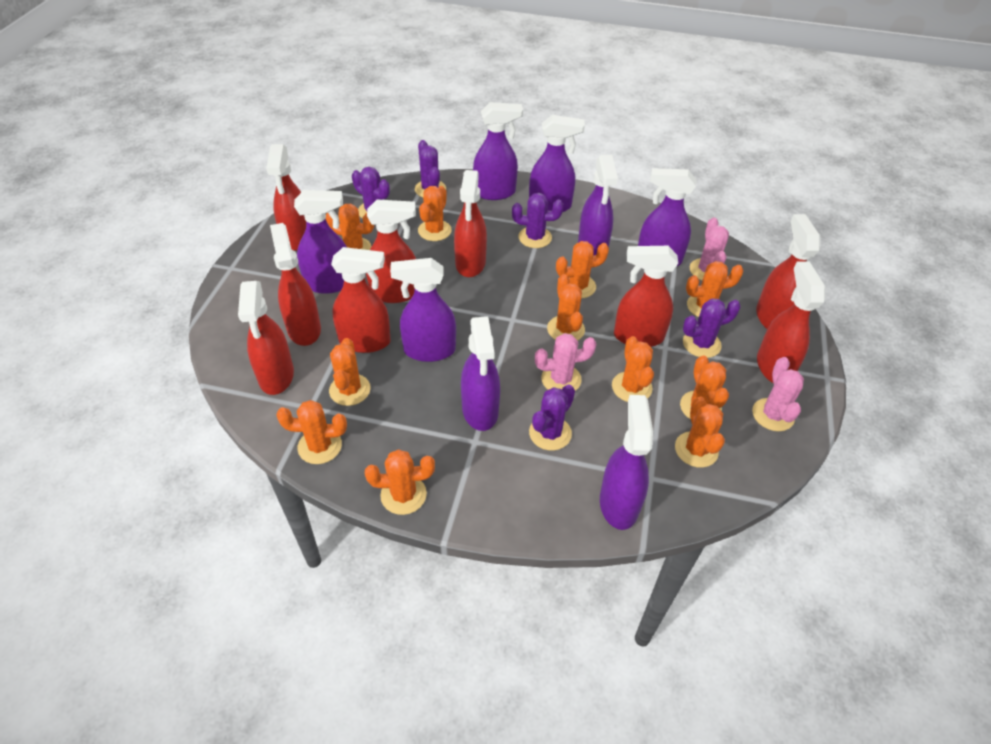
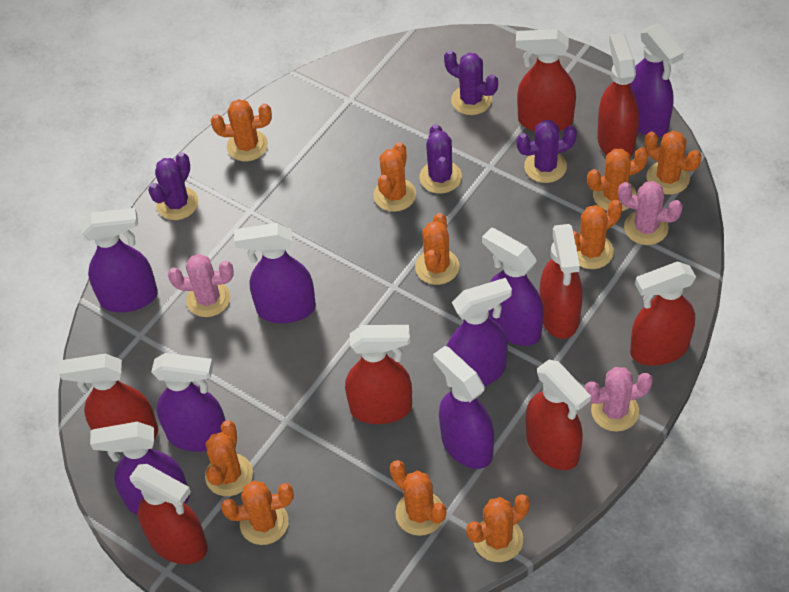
orange cactus: 11 -> 10
purple cactus: 5 -> 4
red spray bottle: 9 -> 8

